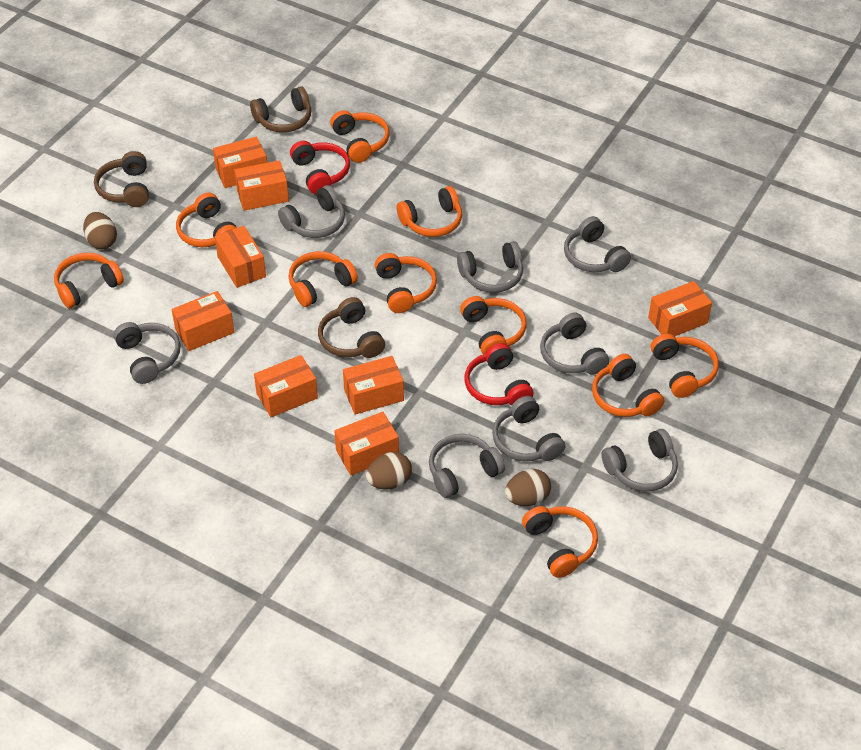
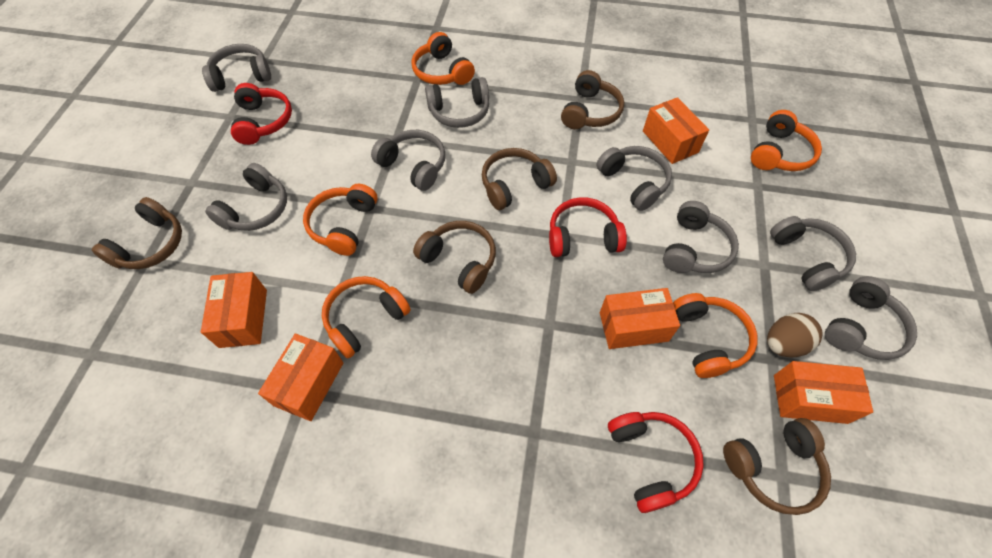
brown egg: 3 -> 1
brown headphones: 3 -> 5
orange box: 8 -> 5
orange headphones: 10 -> 5
red headphones: 2 -> 3

